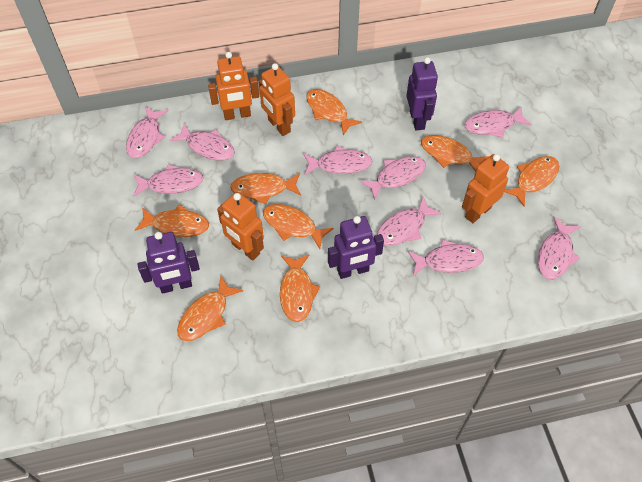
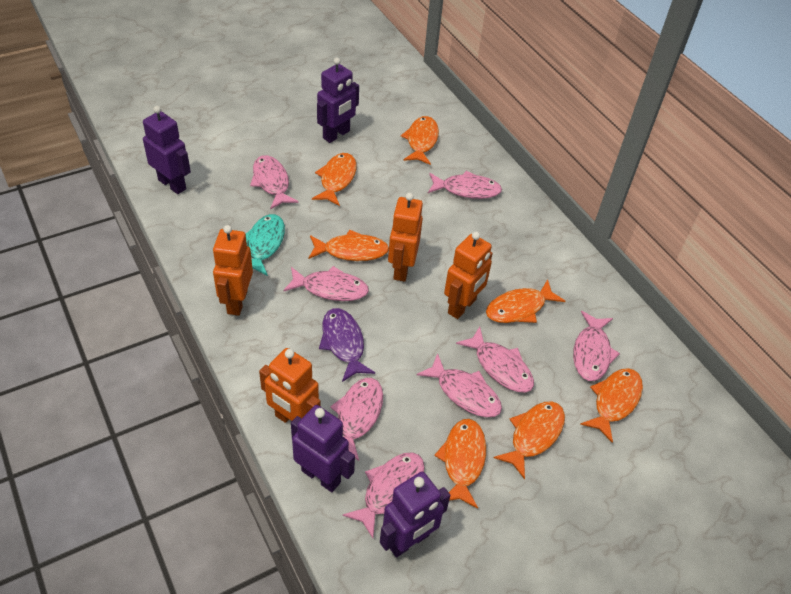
orange fish: 8 -> 7
pink fish: 9 -> 8
purple fish: 0 -> 1
purple robot: 3 -> 4
turquoise fish: 0 -> 1

